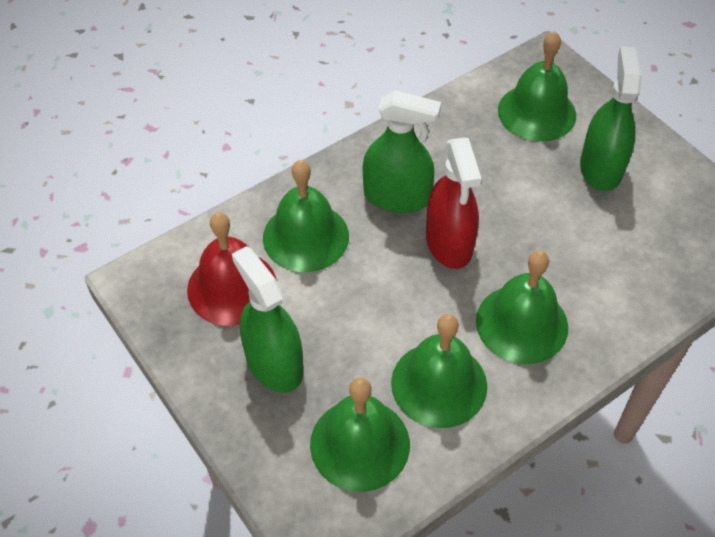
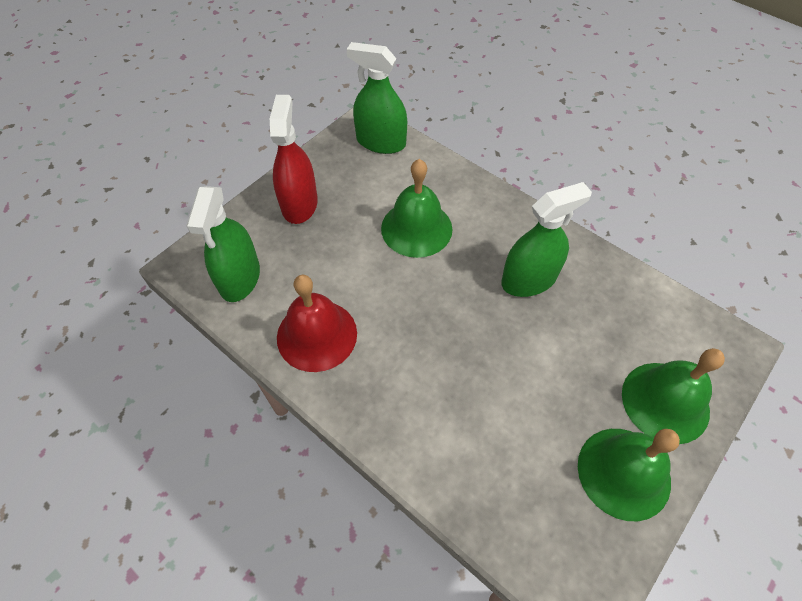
green bell: 5 -> 3

